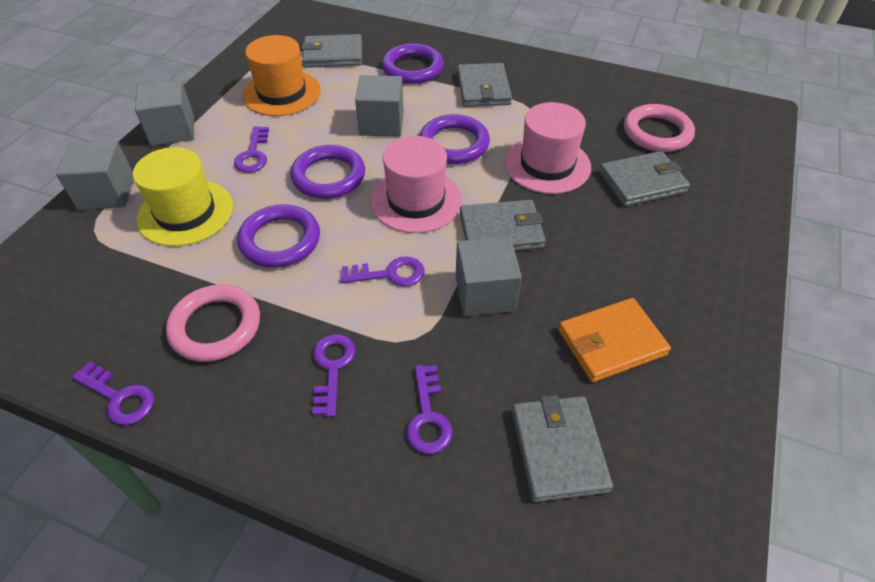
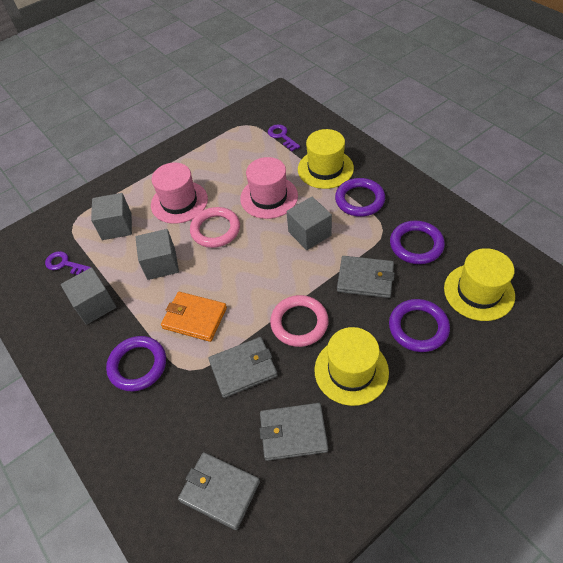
grey wallet: 5 -> 4
orange hat: 1 -> 0
purple key: 5 -> 2
yellow hat: 1 -> 3

